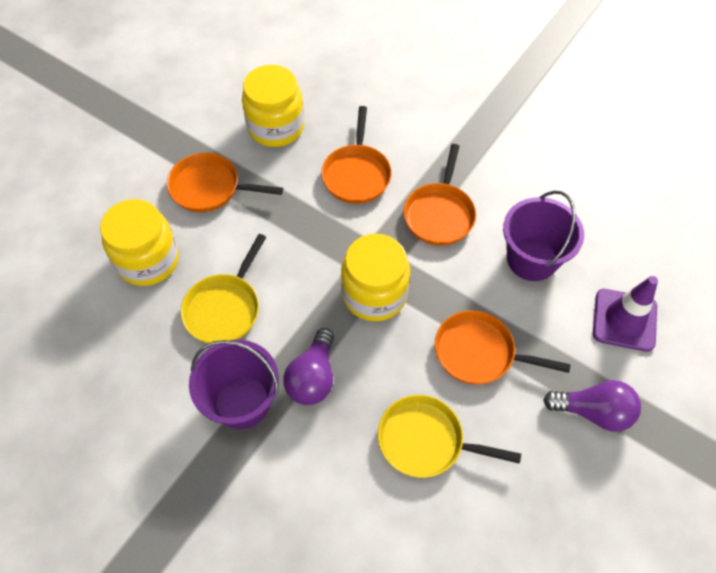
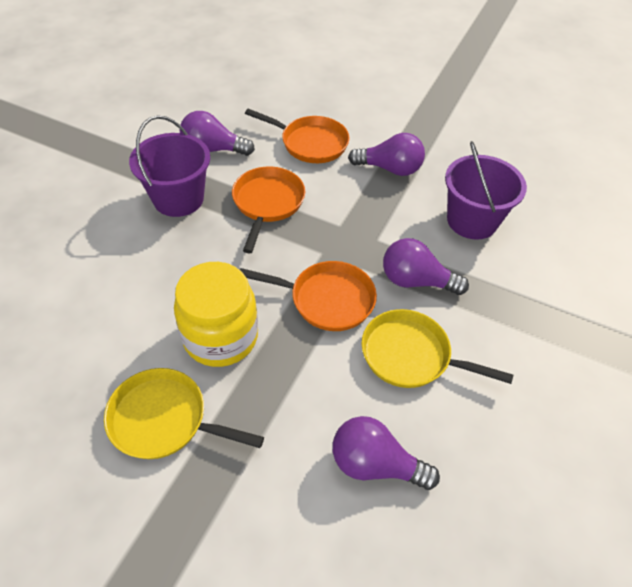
orange pan: 4 -> 3
purple light bulb: 2 -> 4
purple traffic cone: 1 -> 0
yellow jar: 3 -> 1

